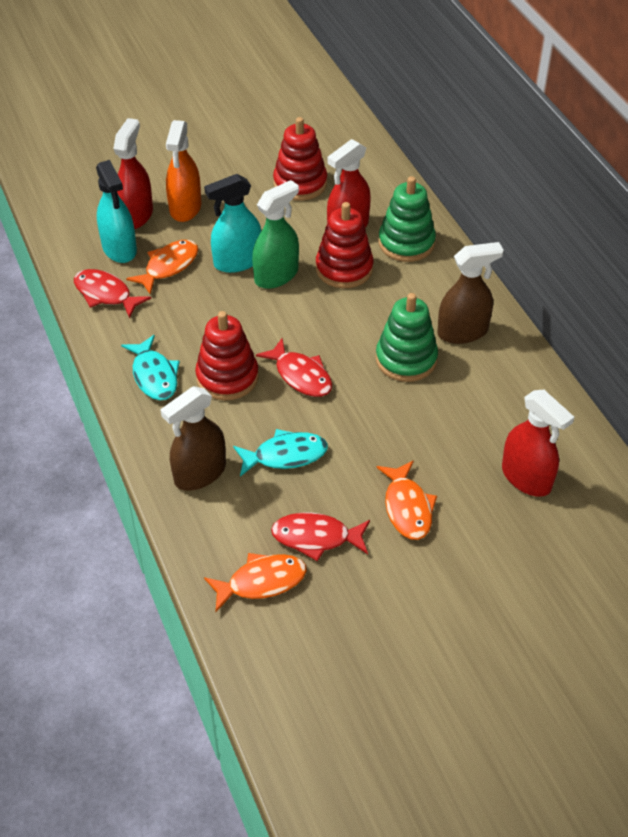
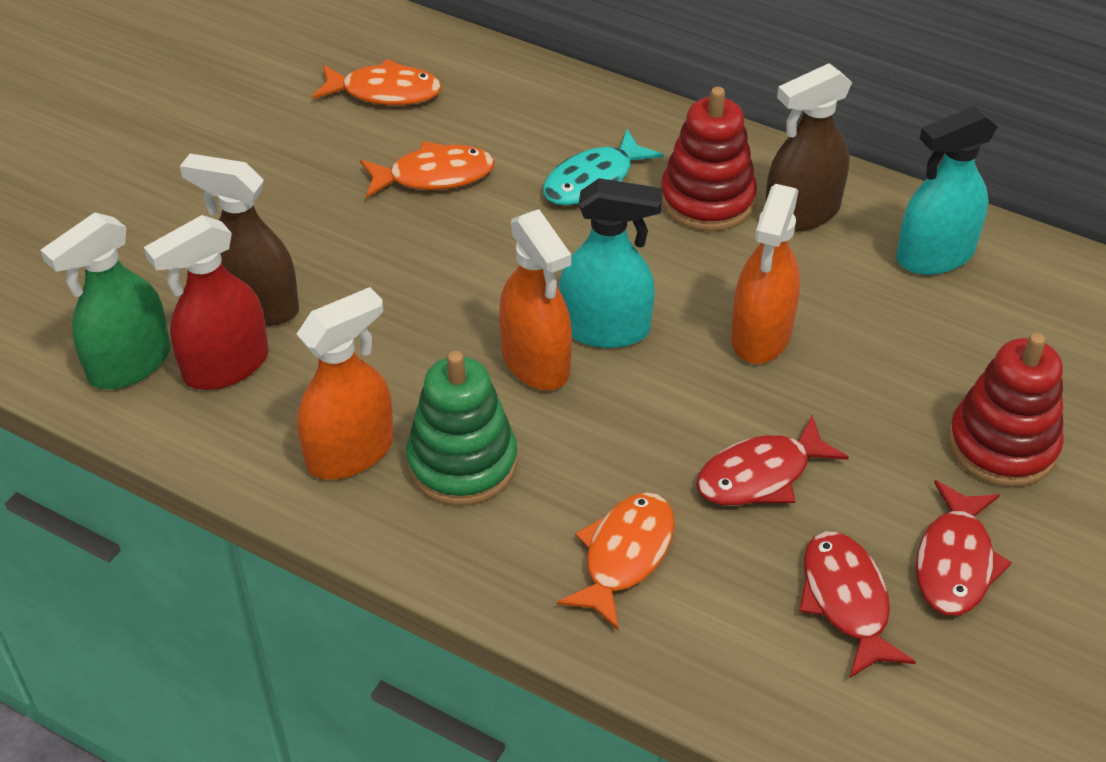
green stacking toy: 2 -> 1
orange spray bottle: 1 -> 3
red spray bottle: 3 -> 1
red stacking toy: 3 -> 2
turquoise fish: 2 -> 1

